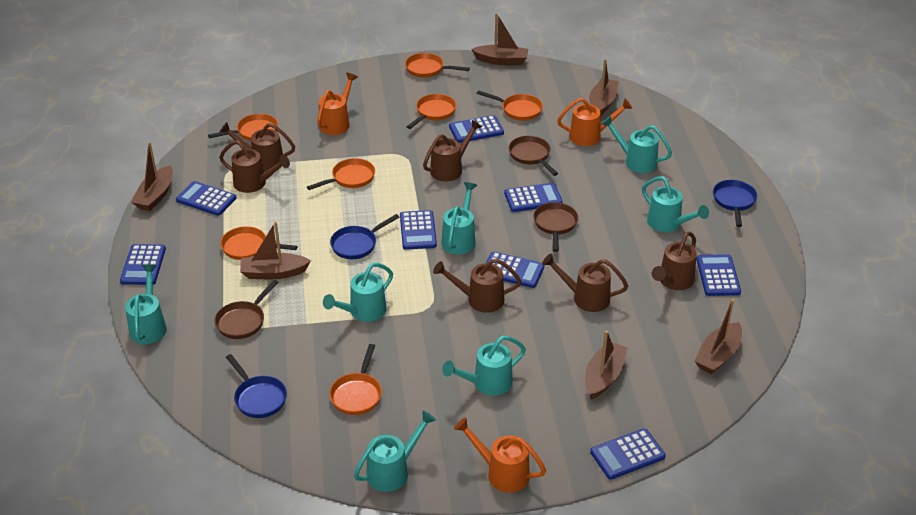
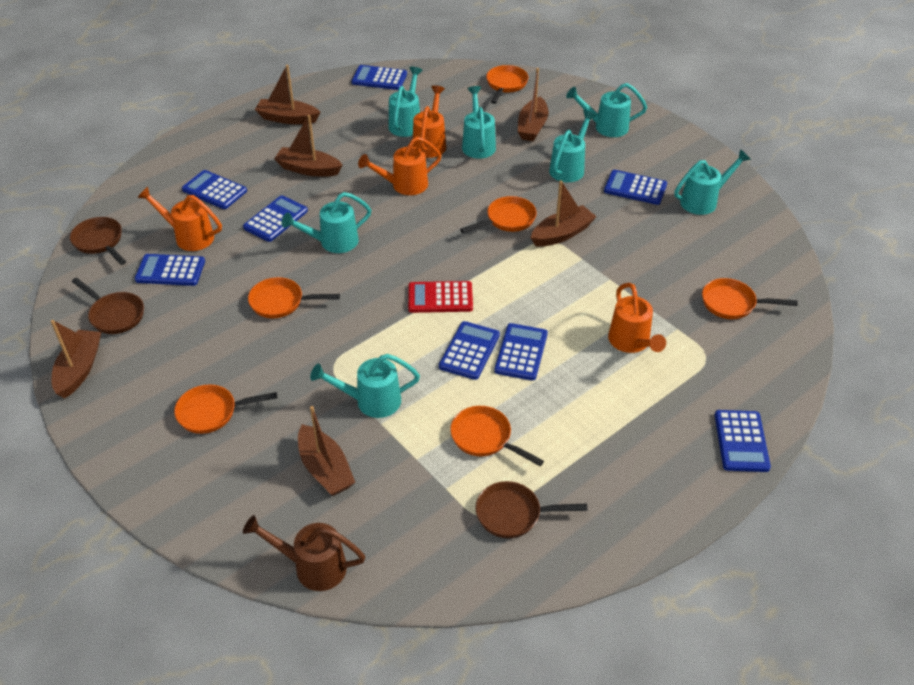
blue pan: 3 -> 0
brown watering can: 6 -> 1
orange pan: 7 -> 6
orange watering can: 3 -> 4
red calculator: 0 -> 1

